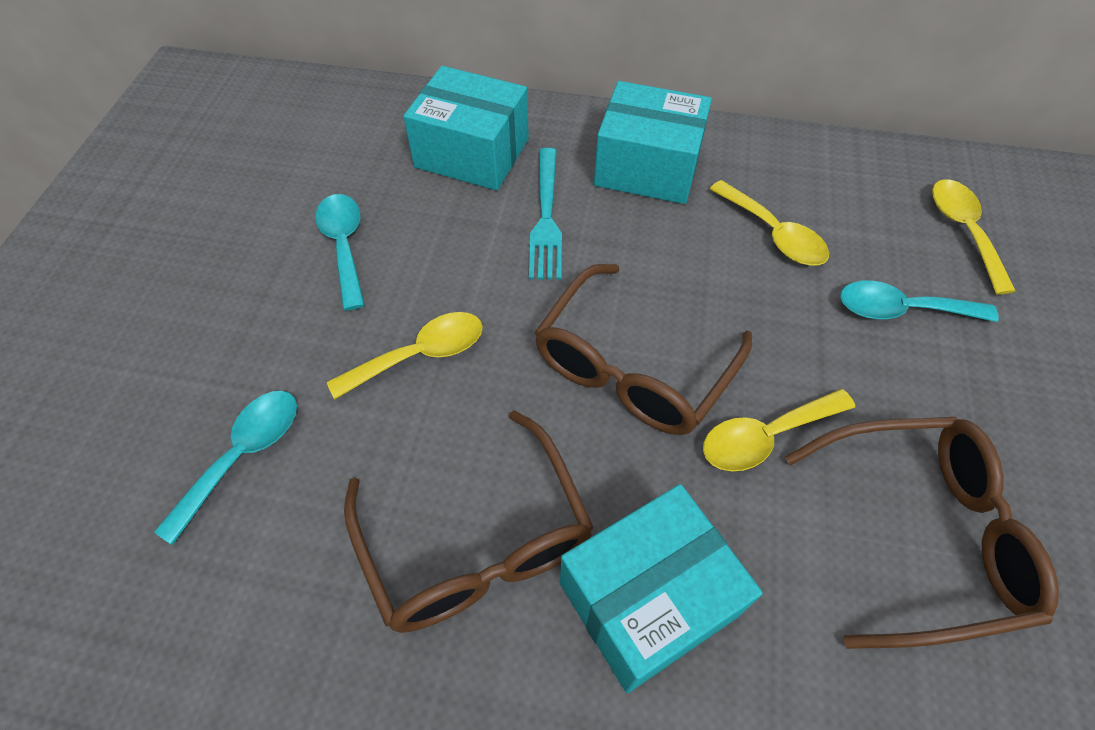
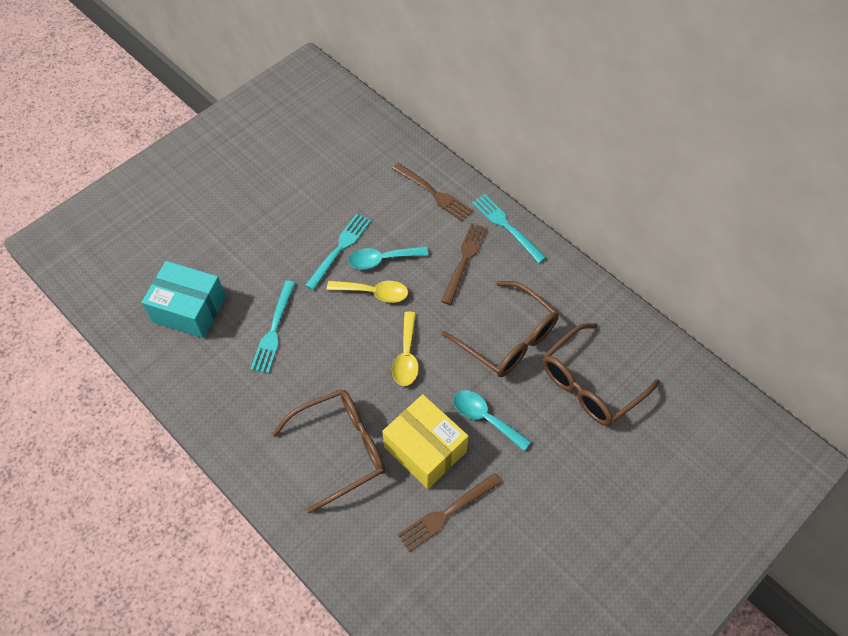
brown fork: 0 -> 3
turquoise box: 3 -> 1
turquoise fork: 1 -> 3
turquoise spoon: 3 -> 2
yellow box: 0 -> 1
yellow spoon: 4 -> 2

